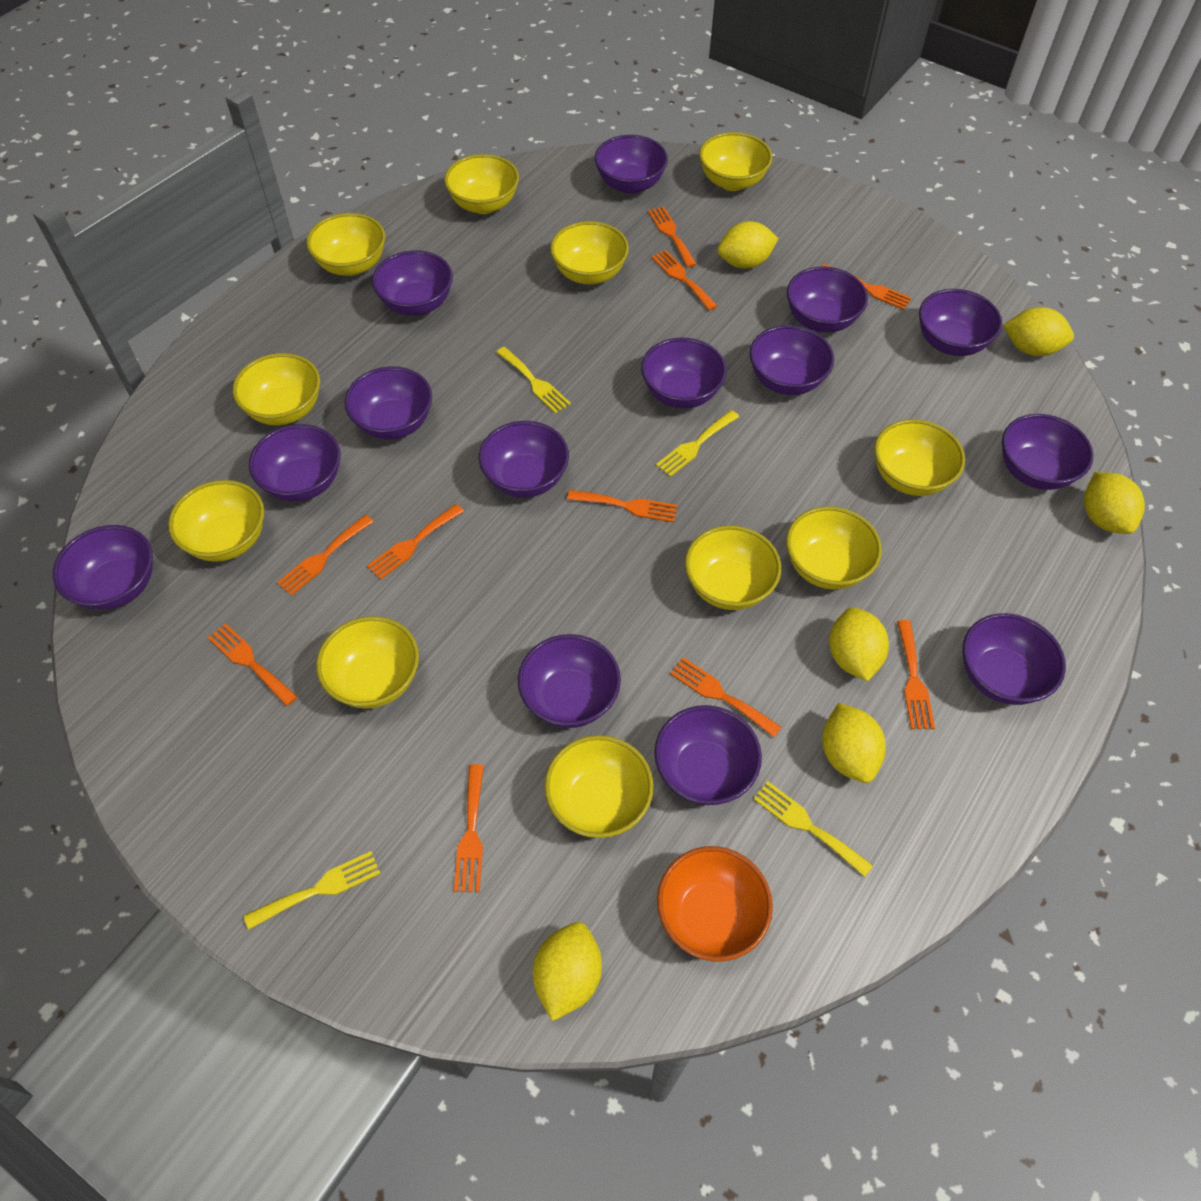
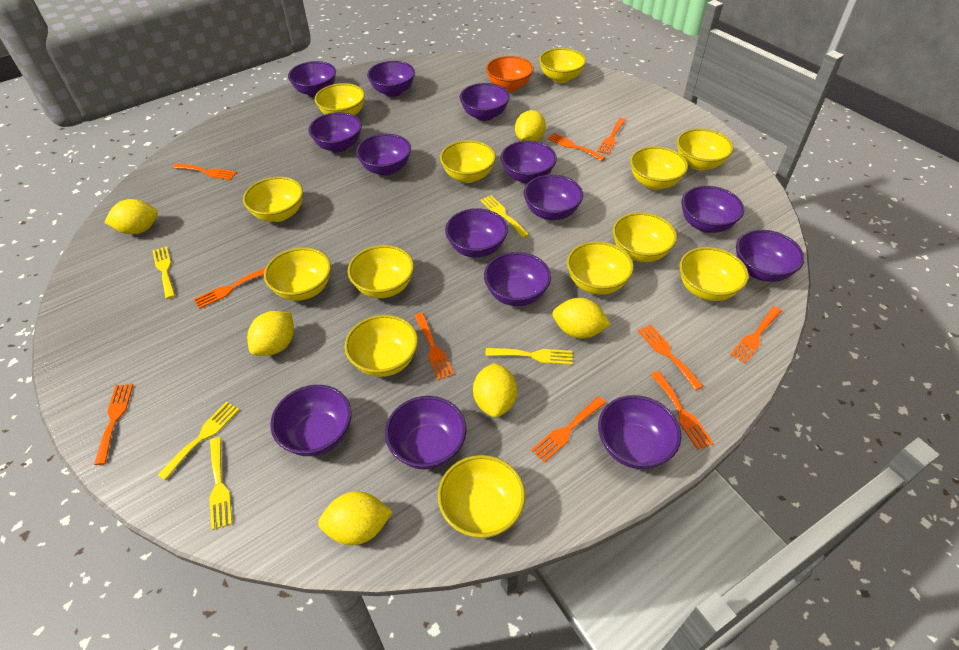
yellow bowl: 11 -> 13
yellow fork: 4 -> 5

